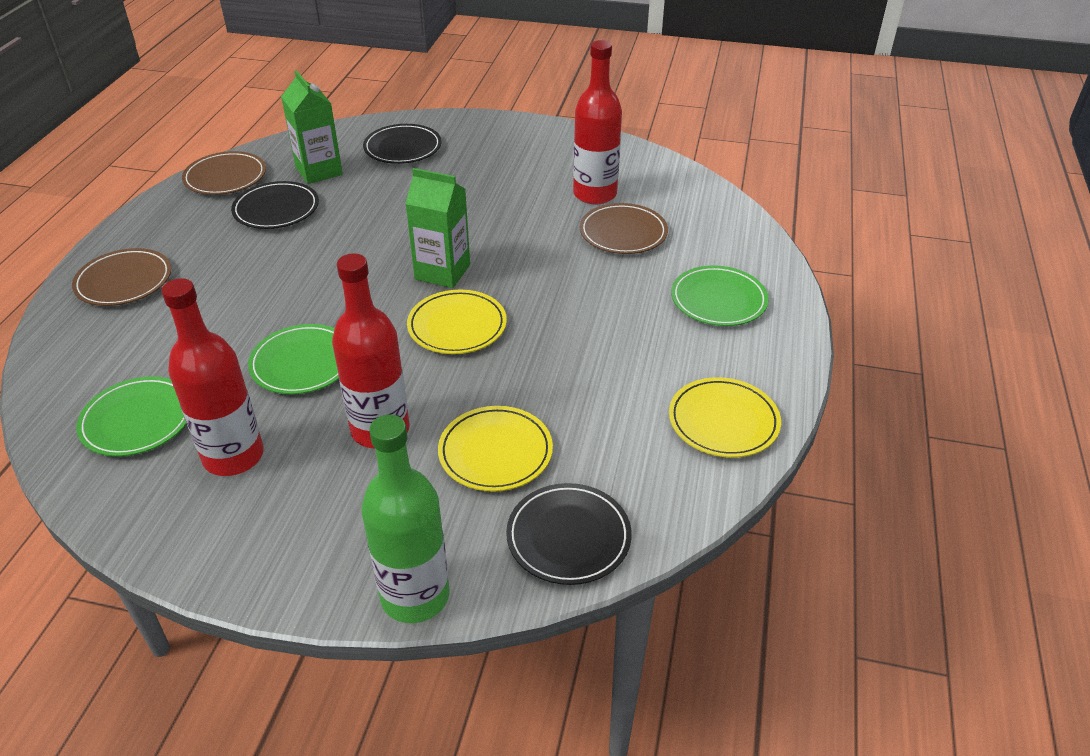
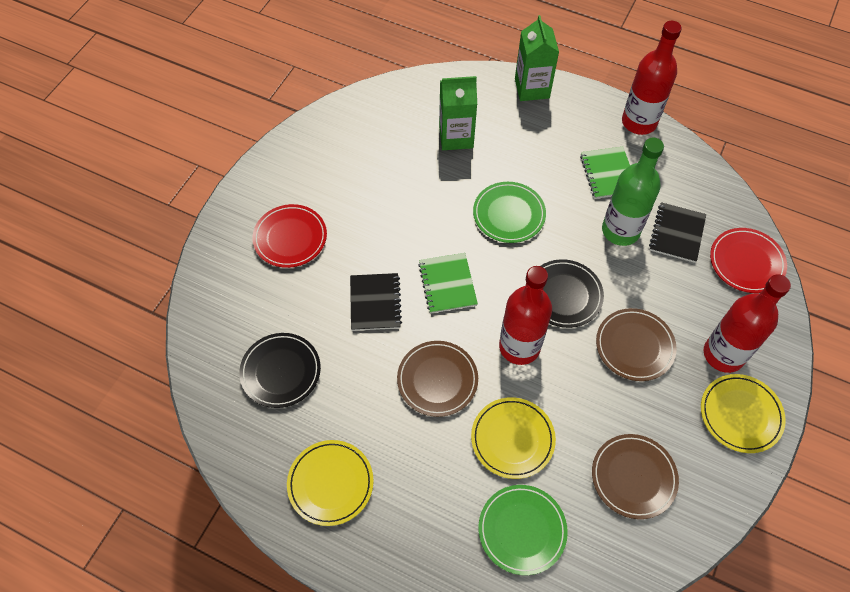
black notebook: 0 -> 2
black plate: 3 -> 2
green notebook: 0 -> 2
green plate: 3 -> 2
red plate: 0 -> 2

